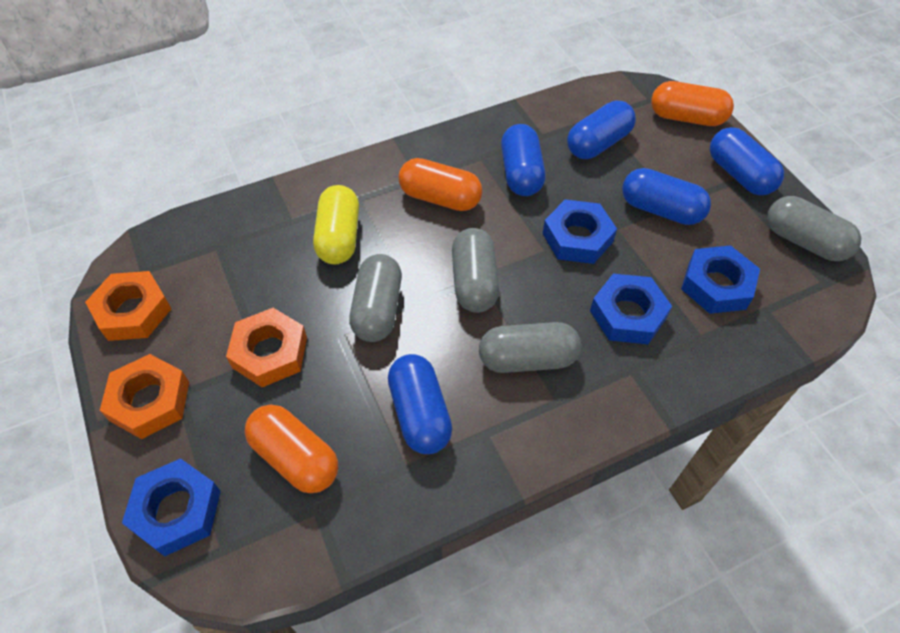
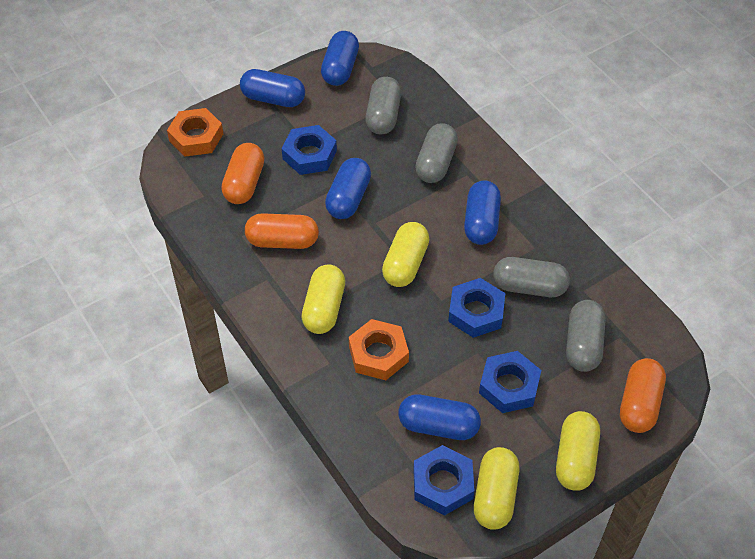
orange nut: 3 -> 2
yellow capsule: 1 -> 4

